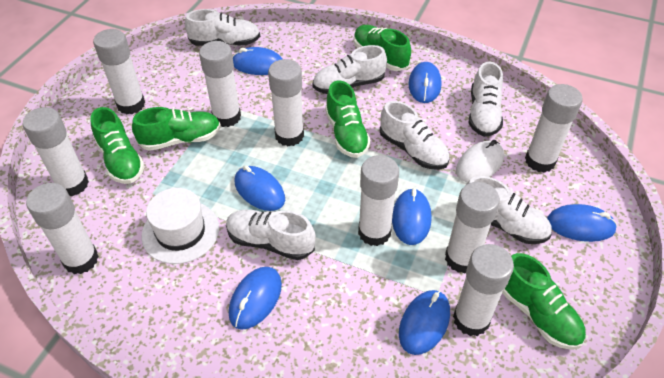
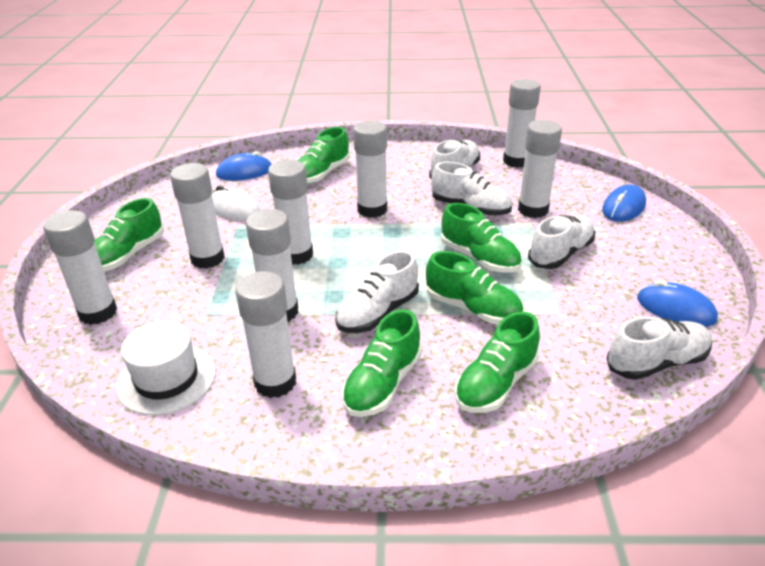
blue mouse: 7 -> 3
green shoe: 5 -> 6
white glue stick: 9 -> 8
white shoe: 6 -> 5

